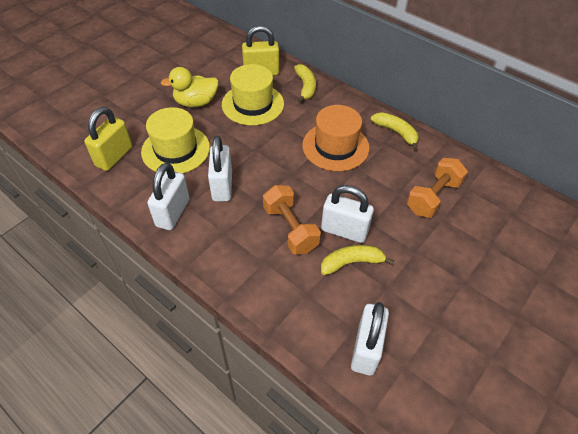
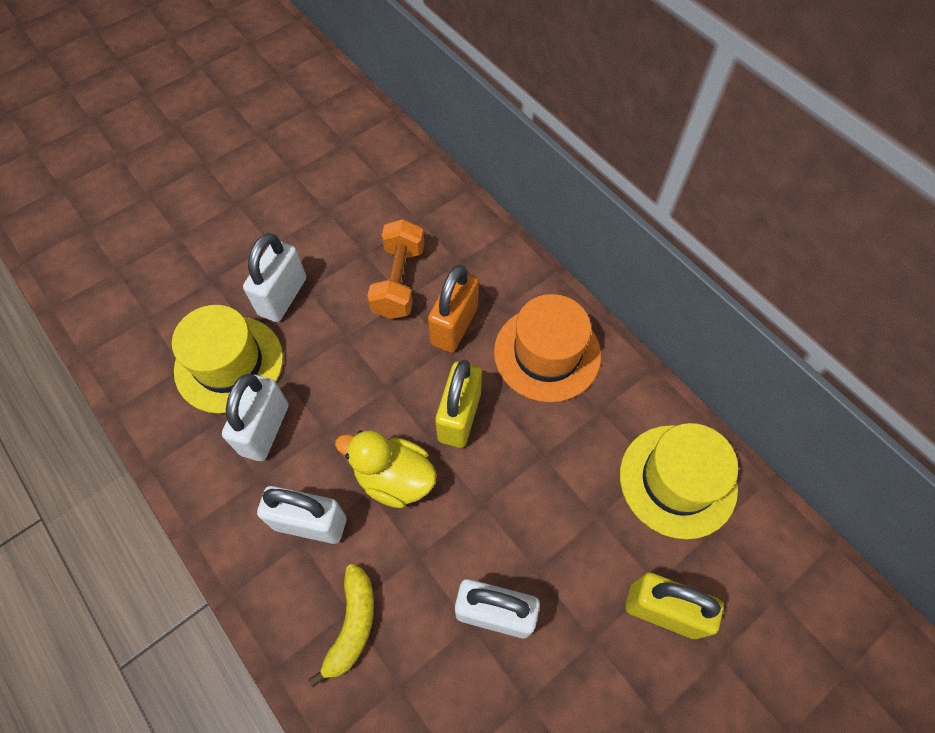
orange dumbbell: 2 -> 1
orange padlock: 0 -> 1
yellow banana: 3 -> 1

